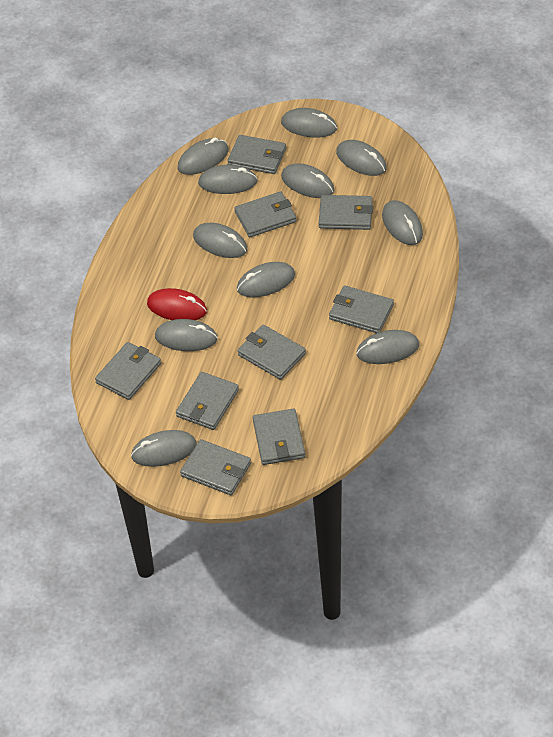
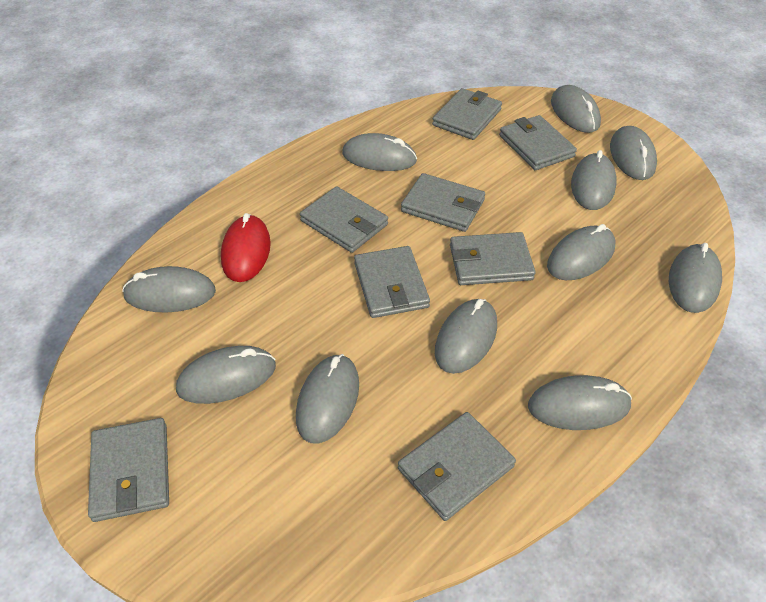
grey wallet: 9 -> 8

